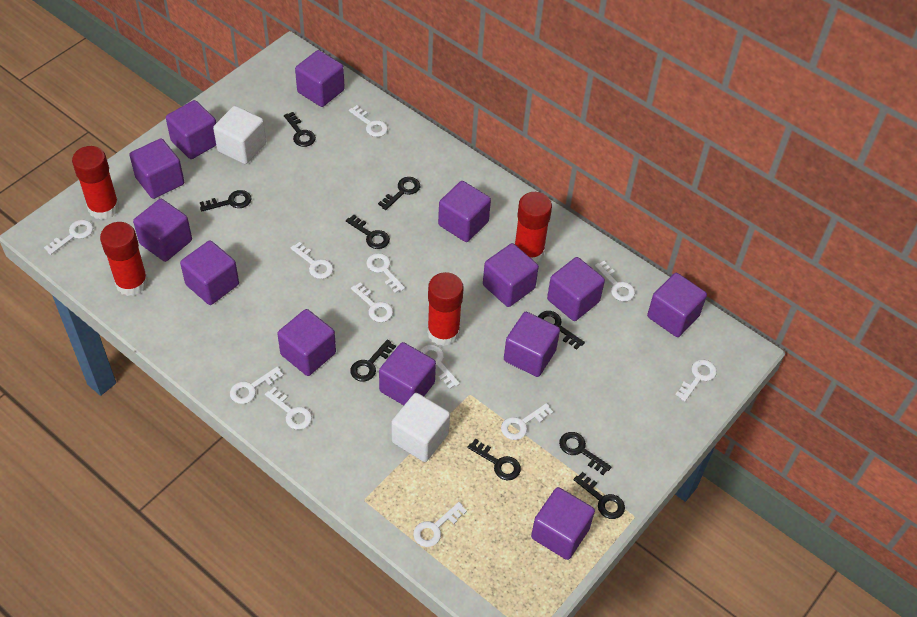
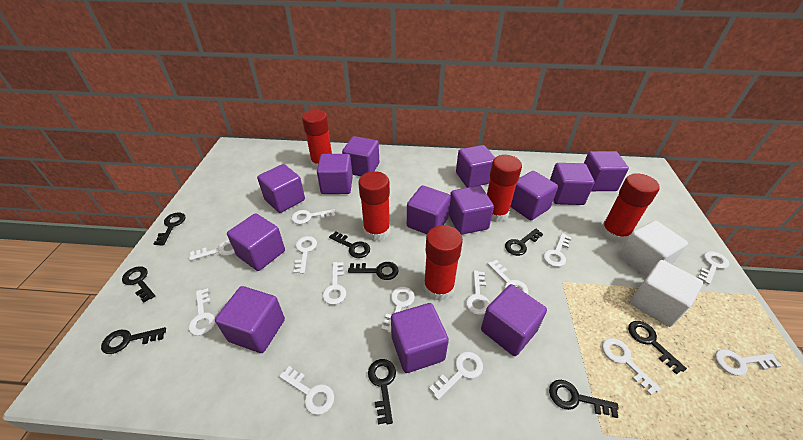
red glue stick: 4 -> 5
white key: 12 -> 14

